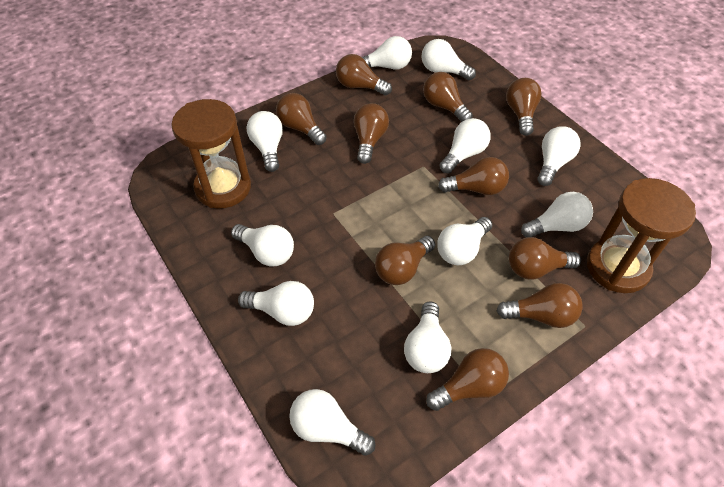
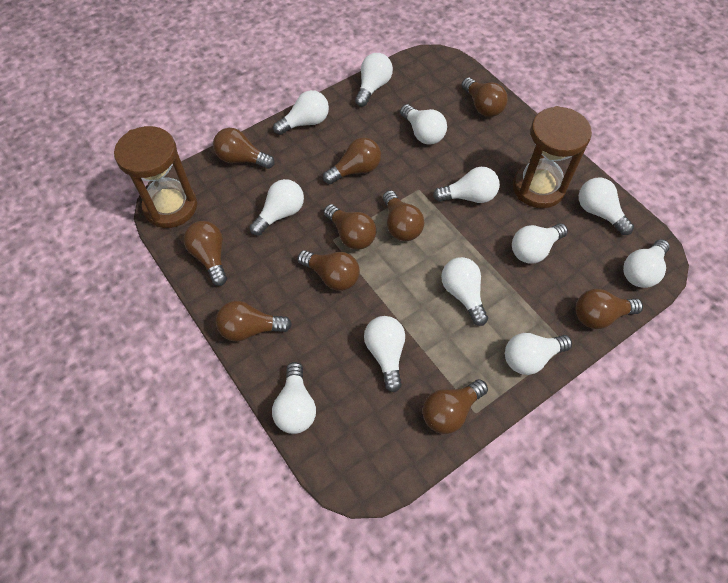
white light bulb: 11 -> 12

